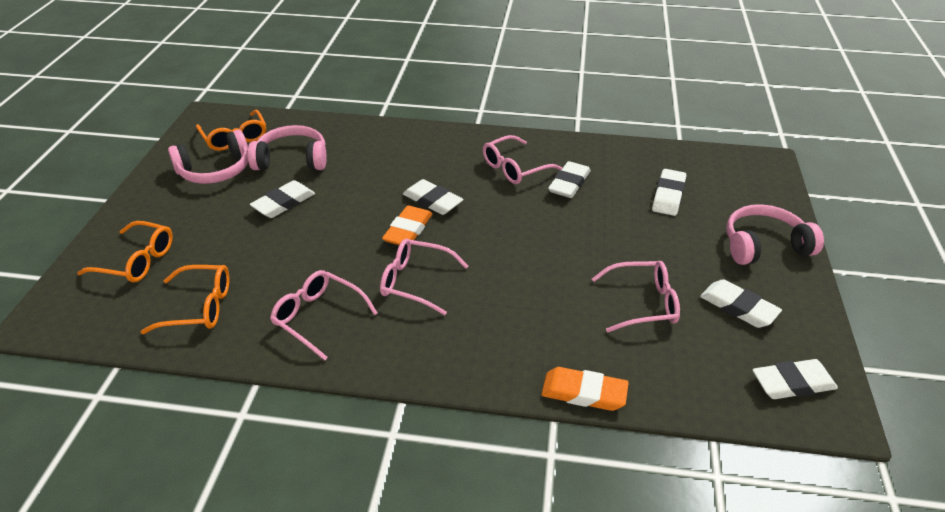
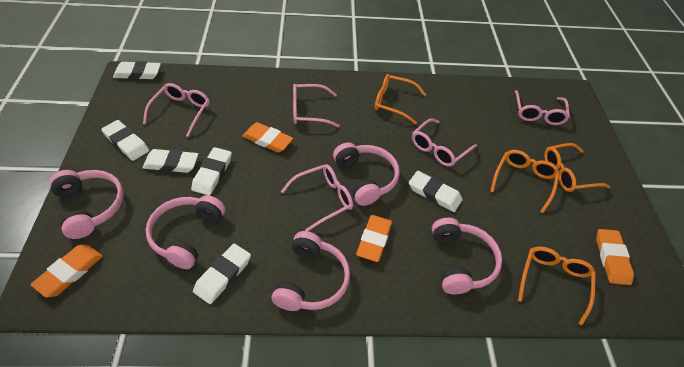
orange eraser: 2 -> 4
orange glasses: 3 -> 4
pink glasses: 4 -> 5
pink headphones: 3 -> 5

